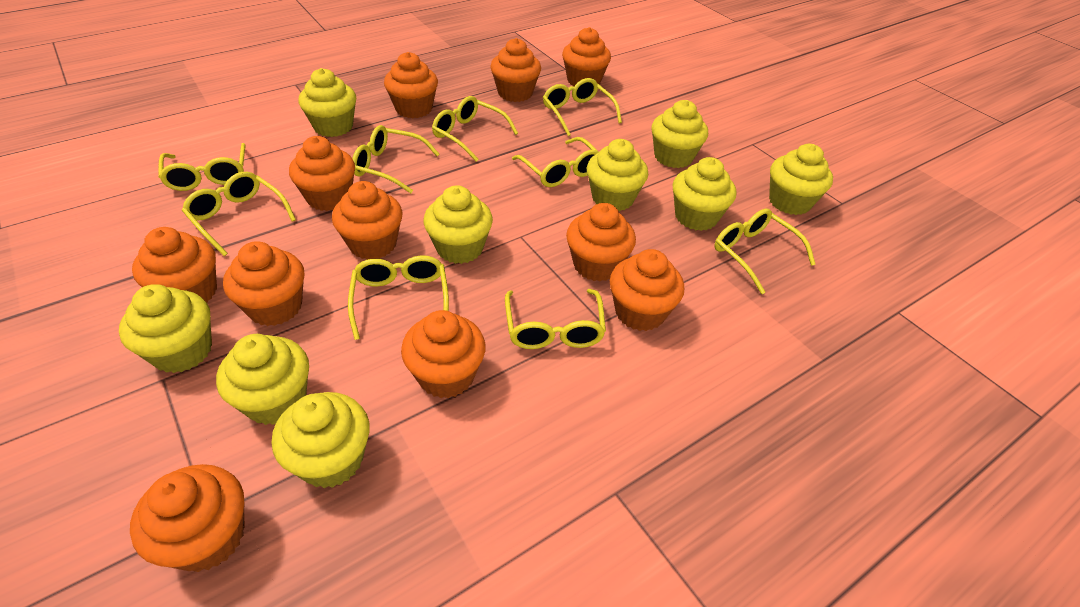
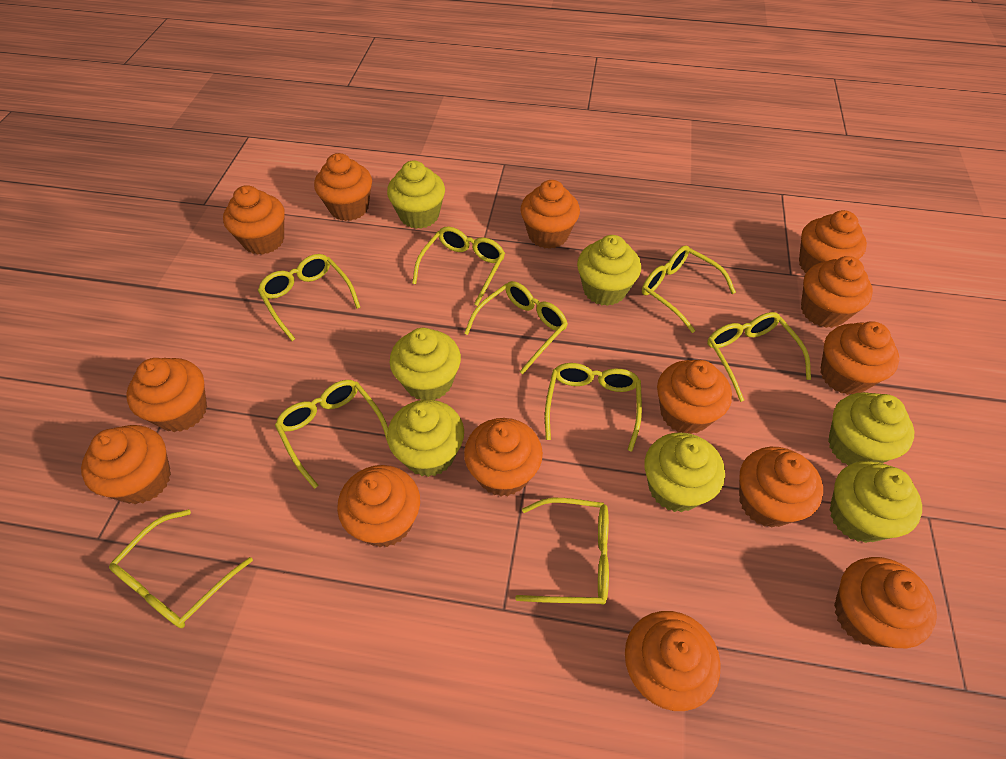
orange cupcake: 11 -> 14
yellow cupcake: 9 -> 7

